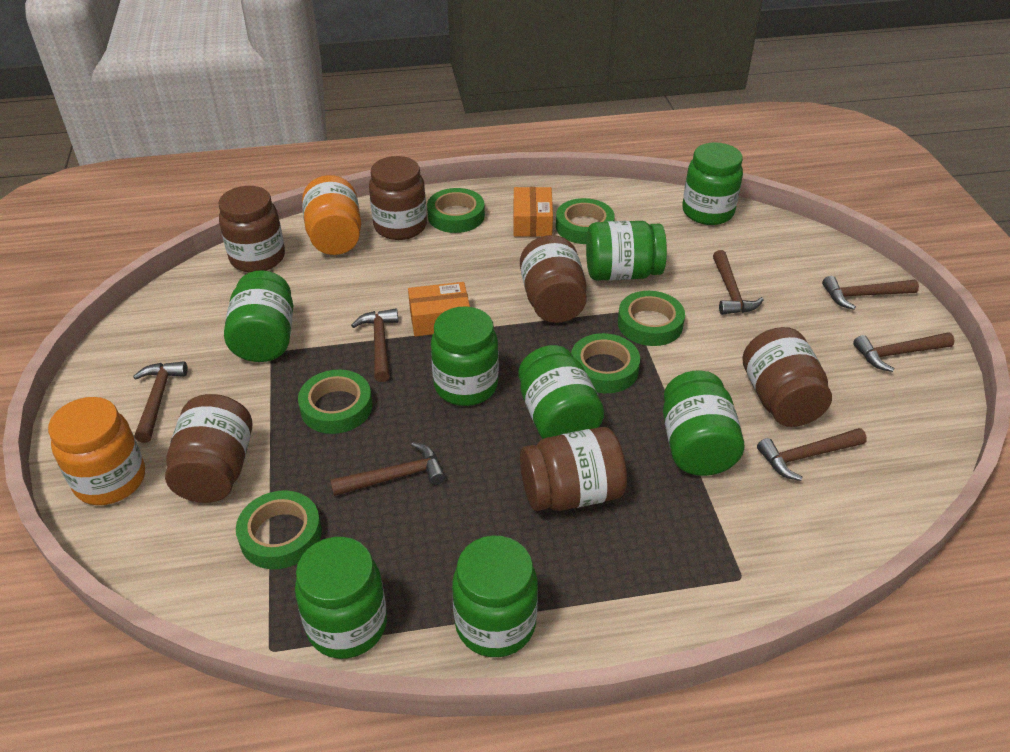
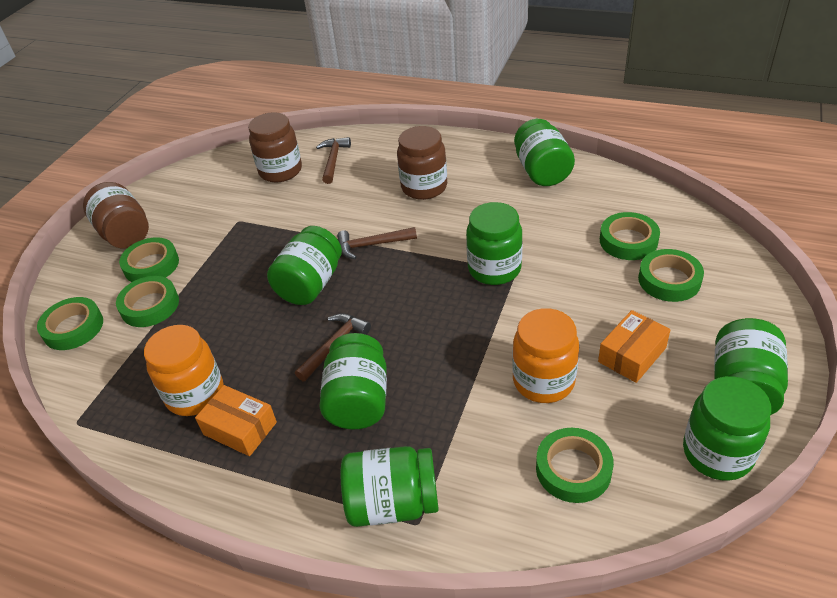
brown hammer: 7 -> 3
brown jar: 6 -> 3
green jar: 8 -> 7

